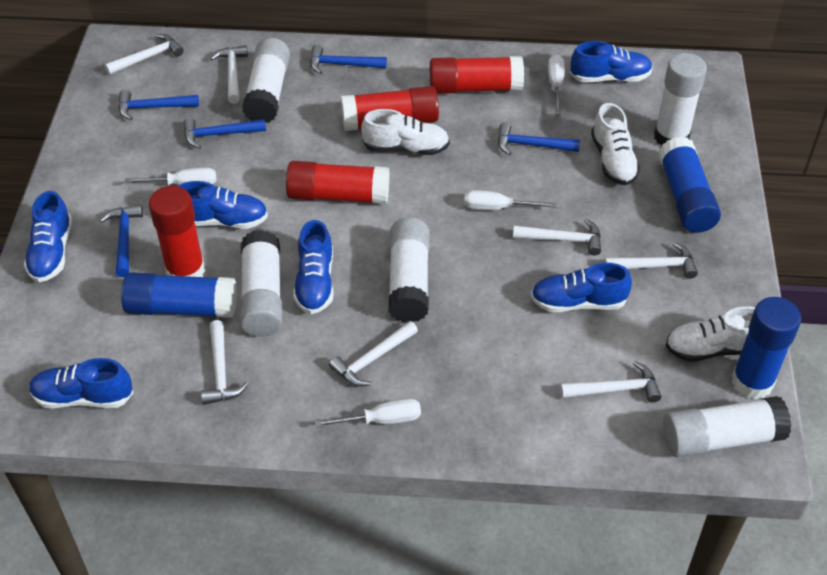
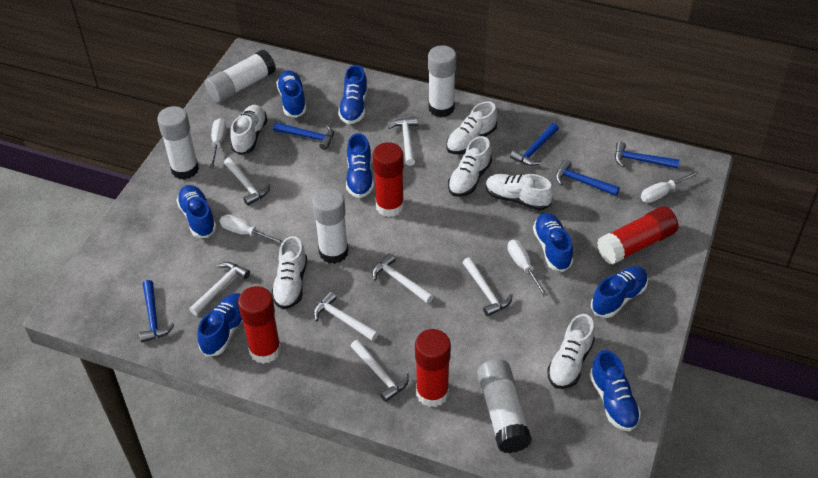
blue glue stick: 3 -> 0
blue shoe: 6 -> 8
white shoe: 3 -> 6

